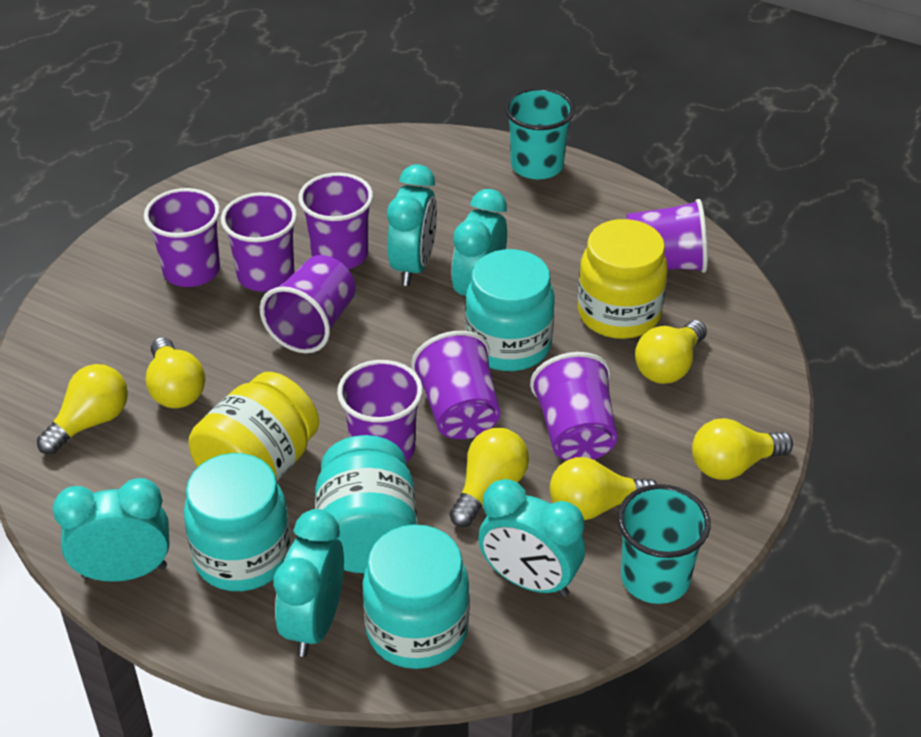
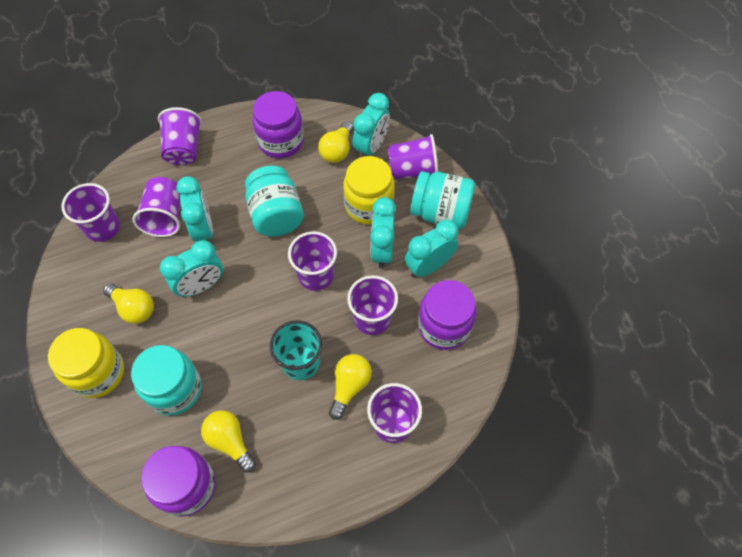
purple cup: 8 -> 7
purple jar: 0 -> 3
turquoise cup: 2 -> 1
turquoise jar: 4 -> 3
yellow light bulb: 6 -> 4

